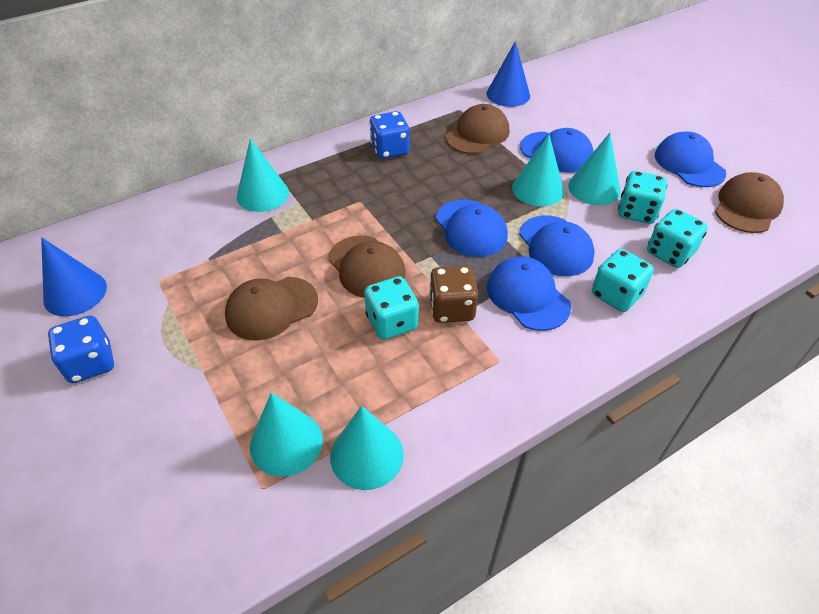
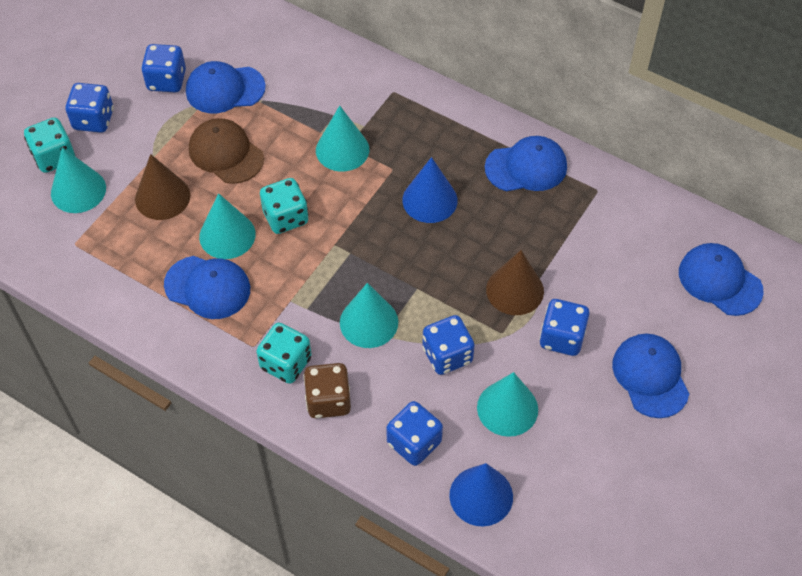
blue dice: 2 -> 5
brown cap: 4 -> 1
brown cone: 0 -> 2
turquoise dice: 4 -> 3

